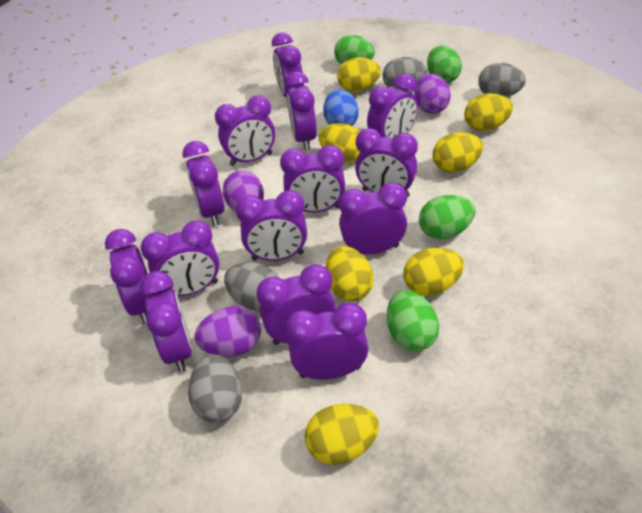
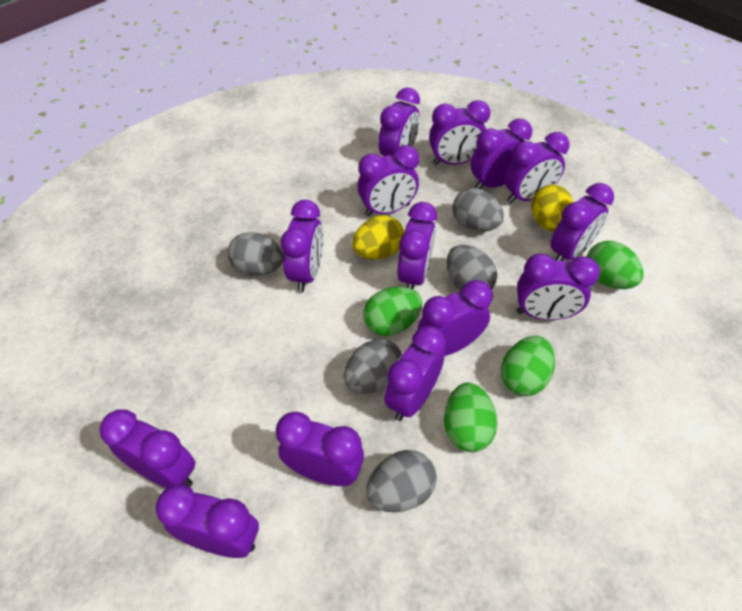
blue egg: 1 -> 0
grey egg: 4 -> 5
purple egg: 3 -> 0
yellow egg: 7 -> 2

